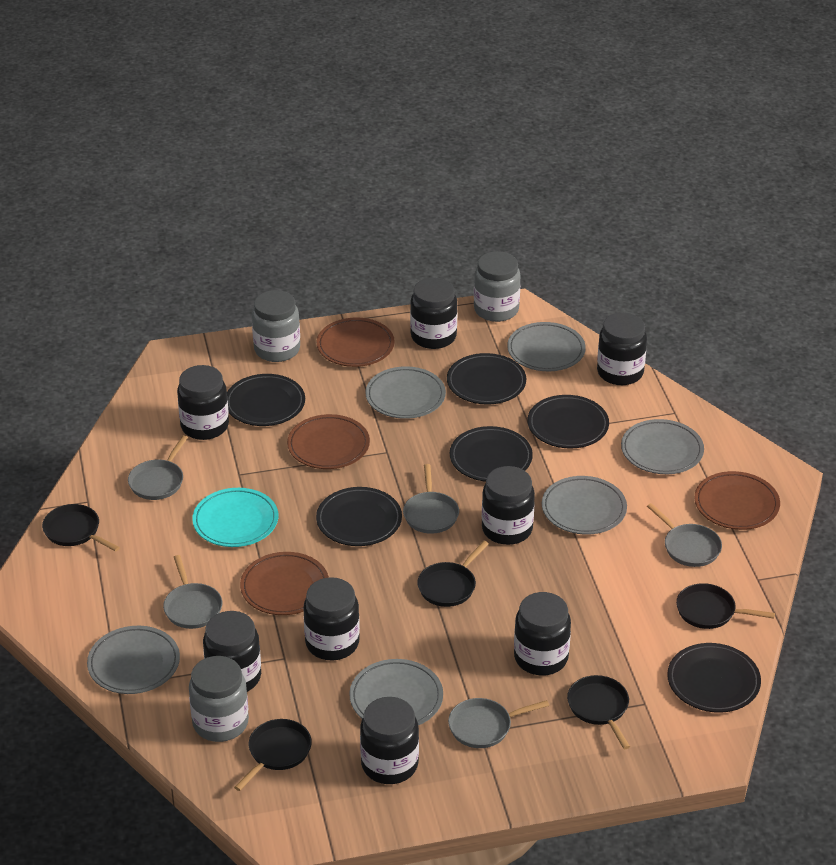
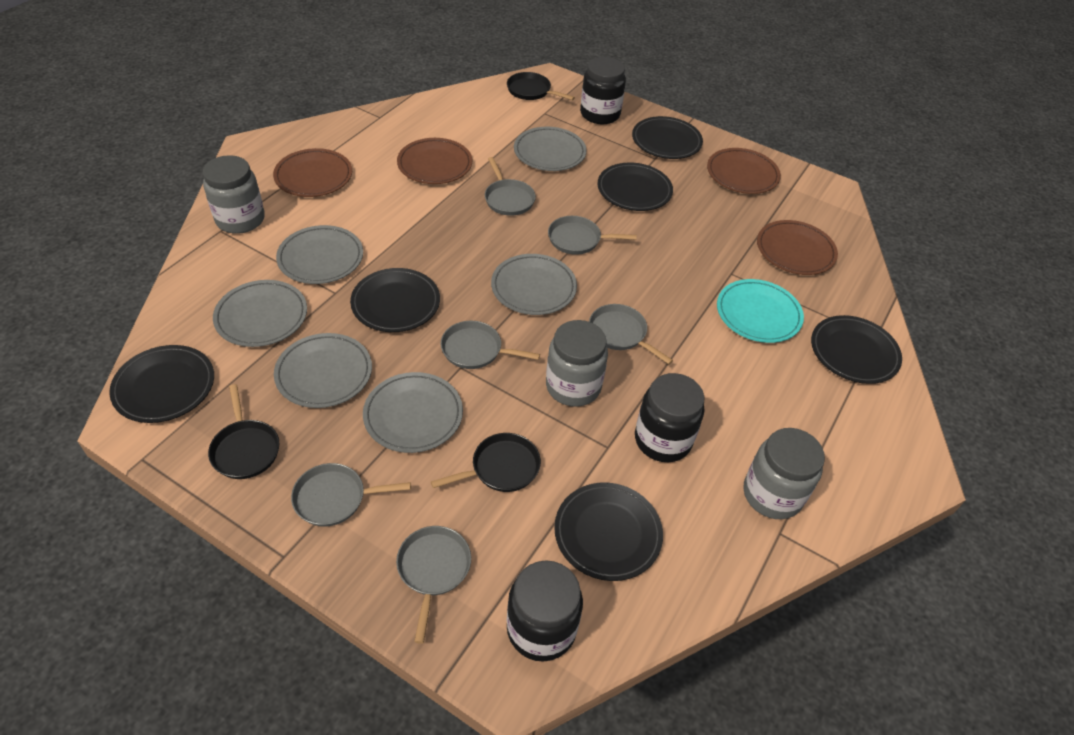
black jar: 8 -> 3
black pan: 5 -> 3
grey pan: 5 -> 6

